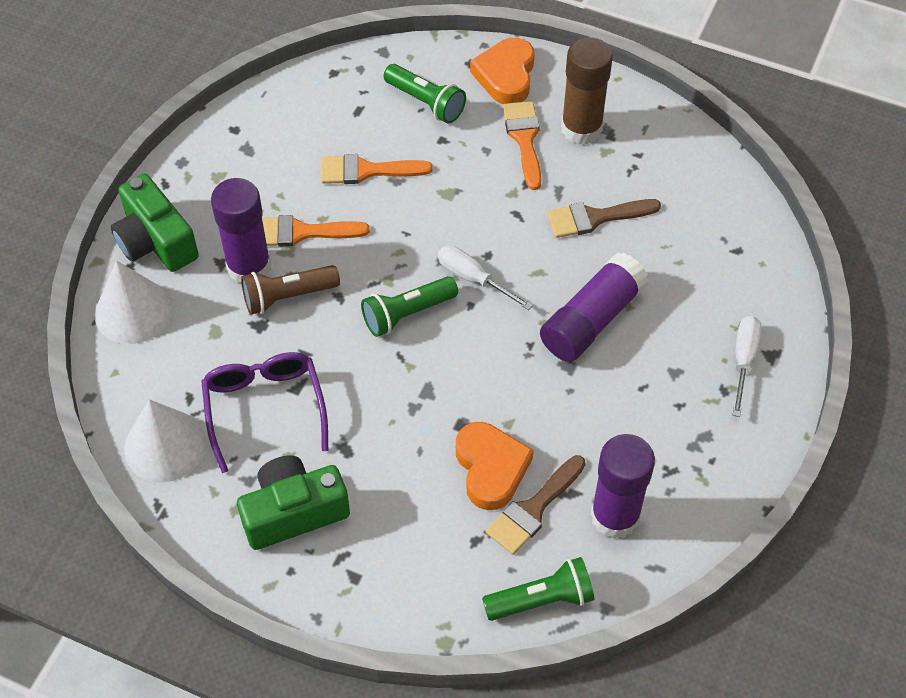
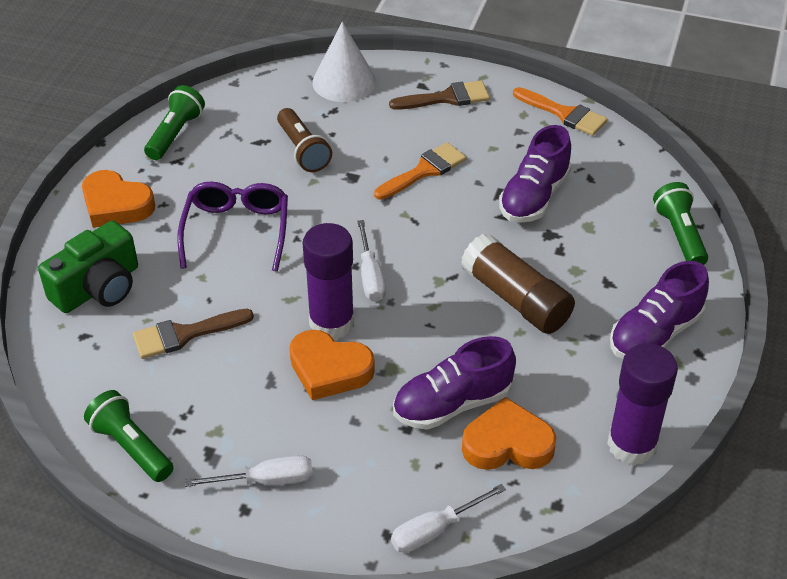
green camera: 2 -> 1
orange brush: 3 -> 2
orange heart: 2 -> 3
purple glue stick: 3 -> 2
purple shoe: 0 -> 3
white cone: 2 -> 1
white screwdriver: 2 -> 3

